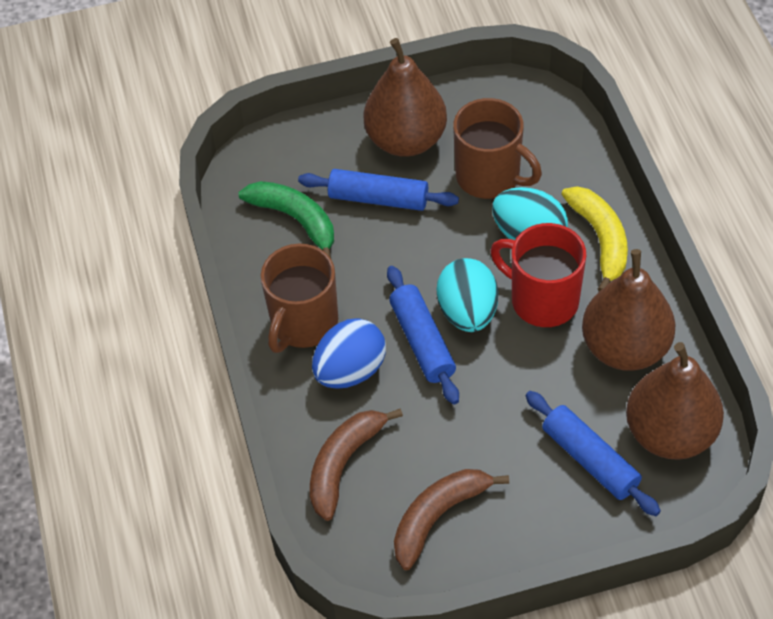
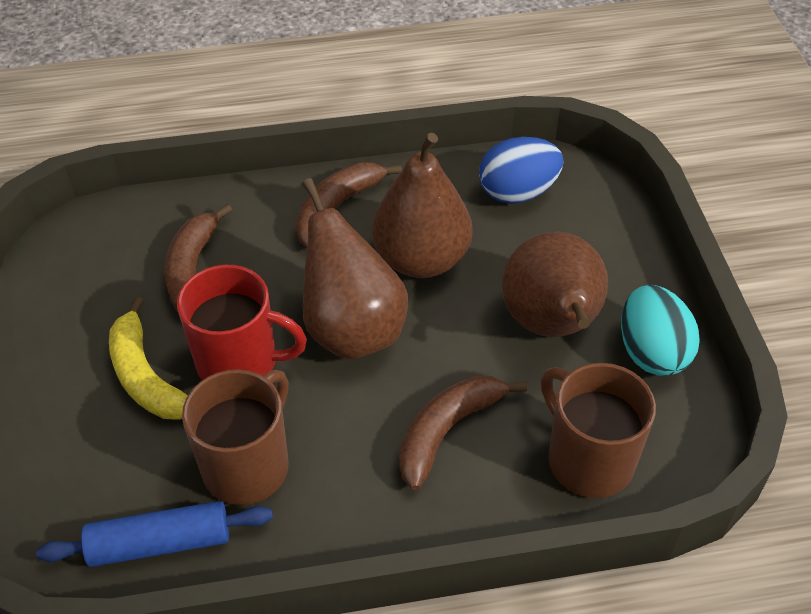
blue rolling pin: 3 -> 1
brown banana: 2 -> 3
green banana: 1 -> 0
turquoise egg: 2 -> 1

